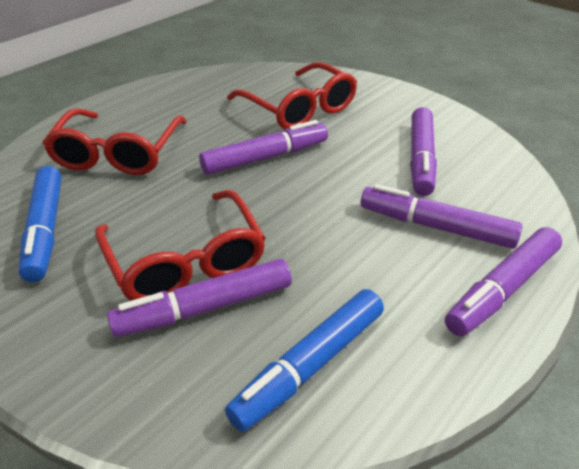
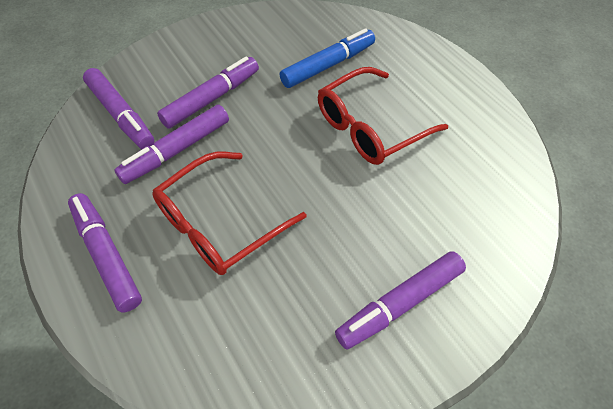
blue marker: 2 -> 1
red glasses: 3 -> 2

